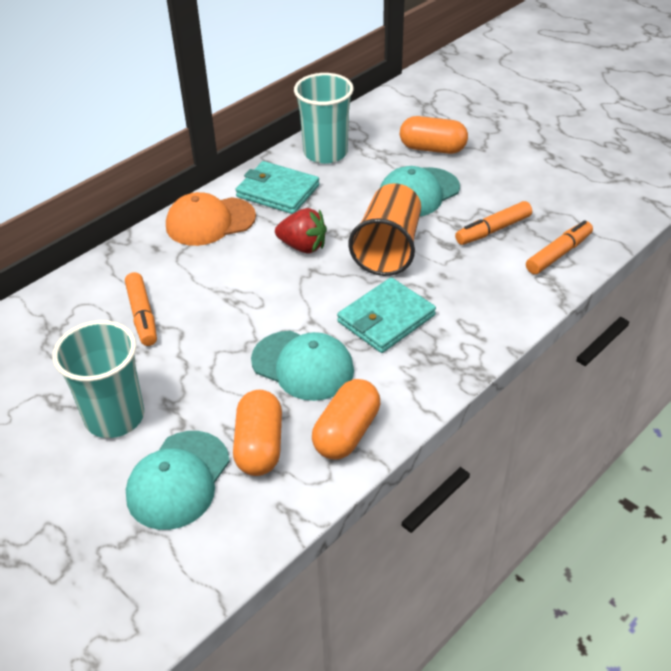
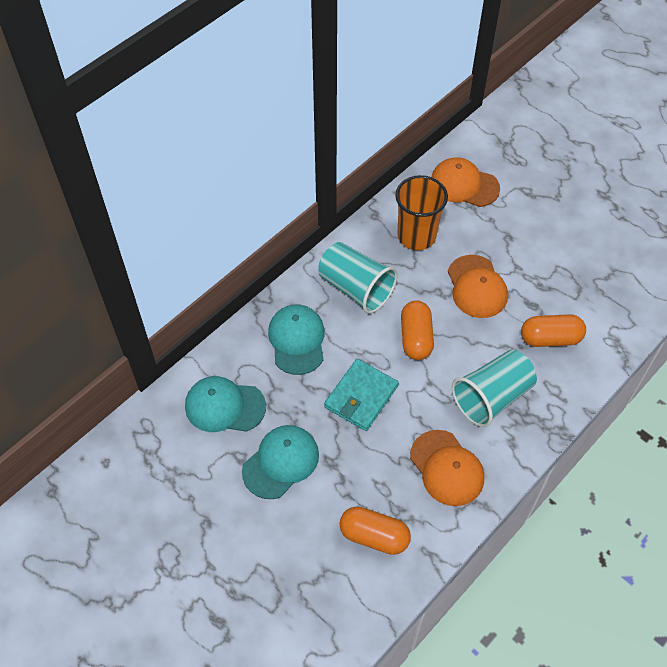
orange cap: 1 -> 3
orange marker: 3 -> 0
red strawberry: 1 -> 0
turquoise wallet: 2 -> 1

